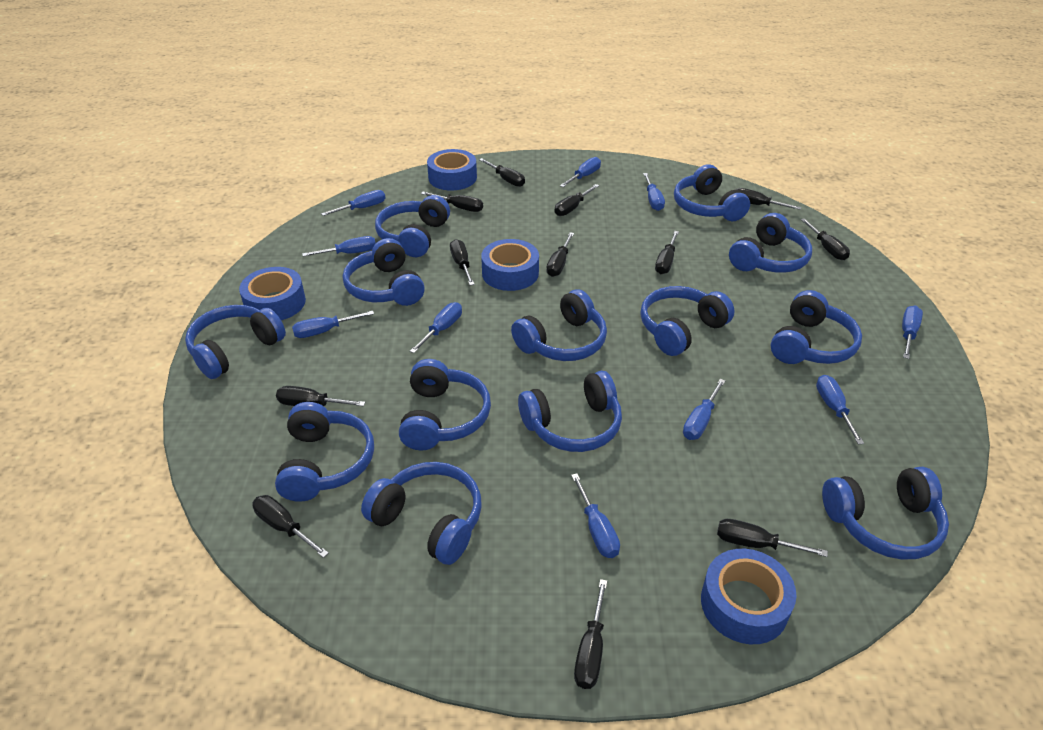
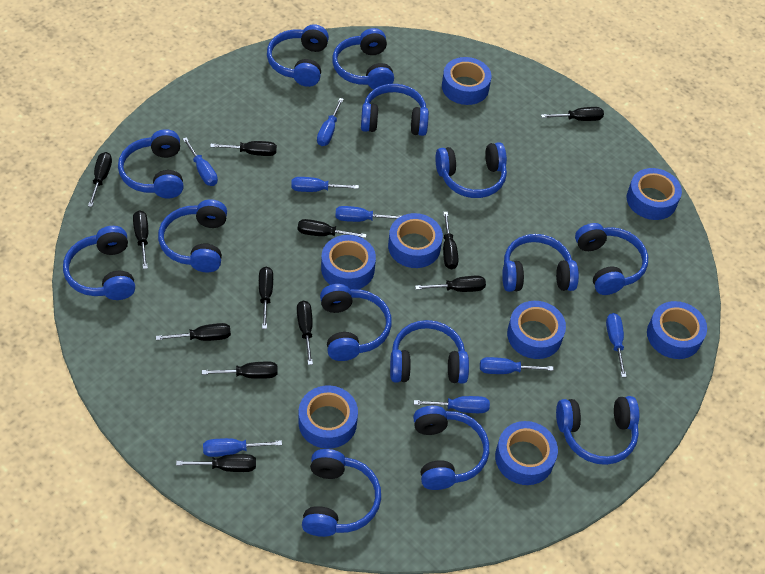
blue headphones: 13 -> 14
blue screwdriver: 10 -> 8
blue tape: 4 -> 8

